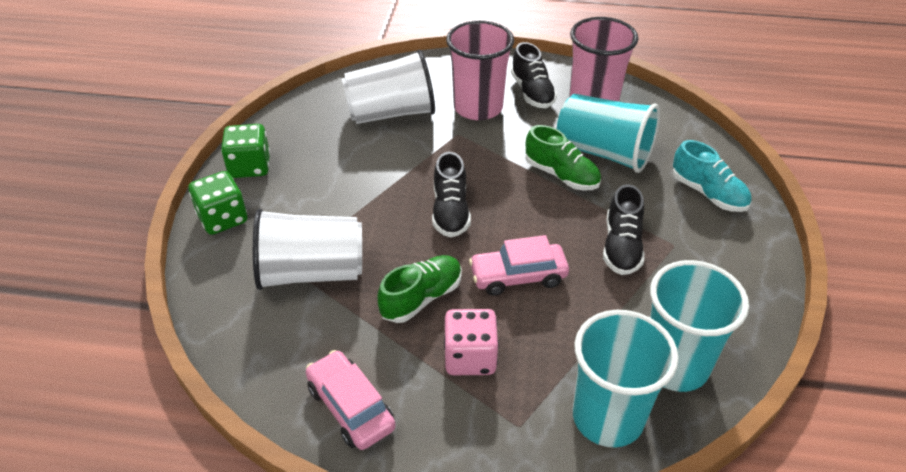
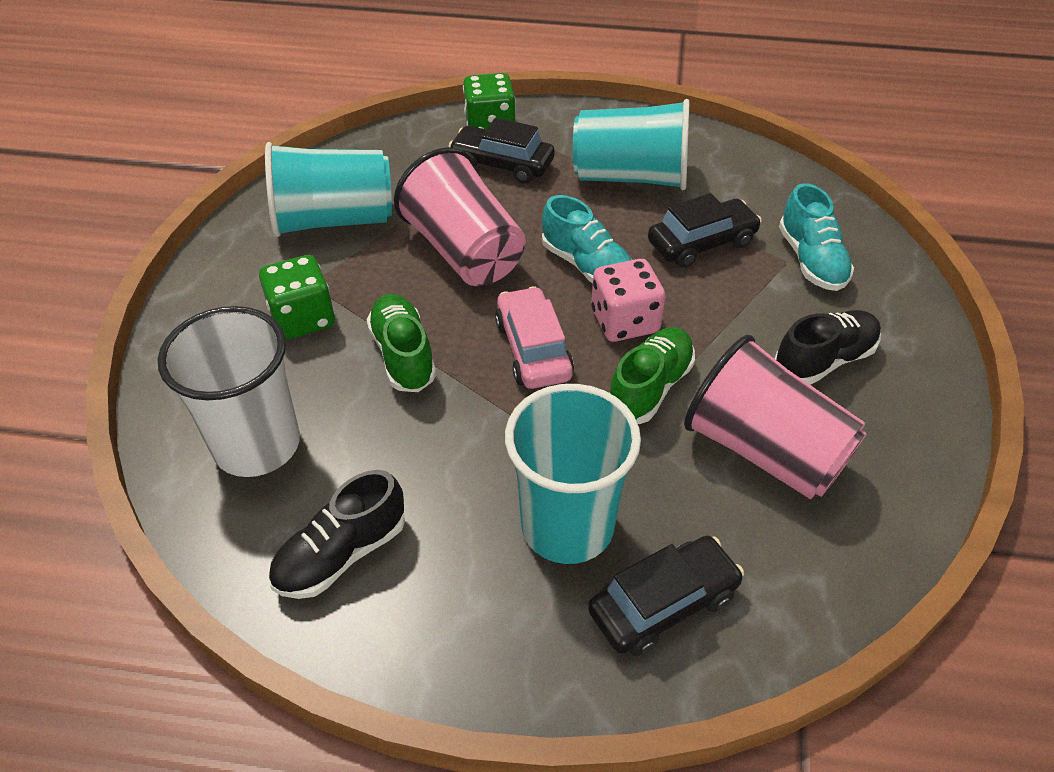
black car: 0 -> 3
black shoe: 3 -> 2
pink car: 2 -> 1
turquoise shoe: 1 -> 2
white cup: 2 -> 1

